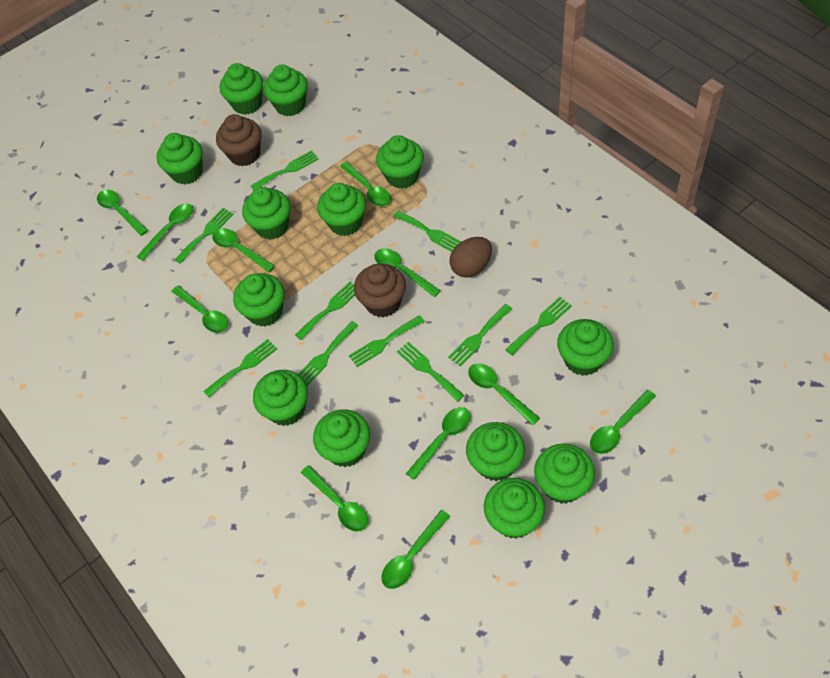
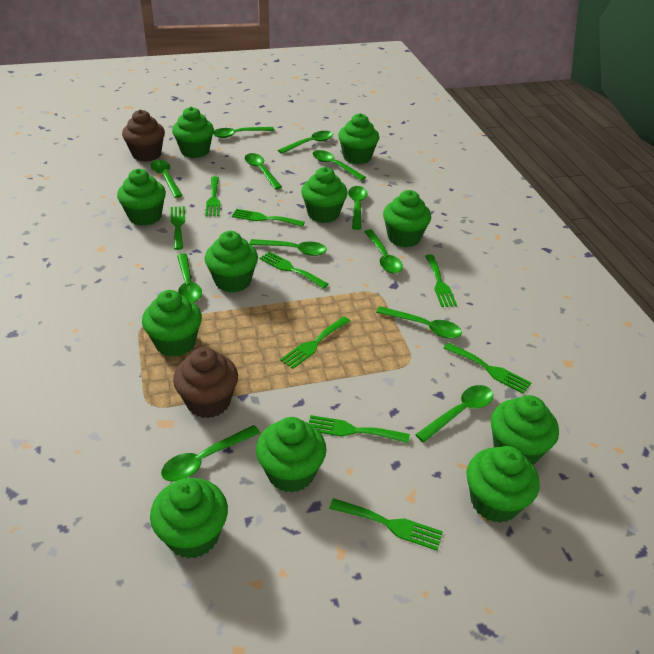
brown egg: 1 -> 0
green cupcake: 13 -> 11
green fork: 10 -> 9
green spoon: 11 -> 12

